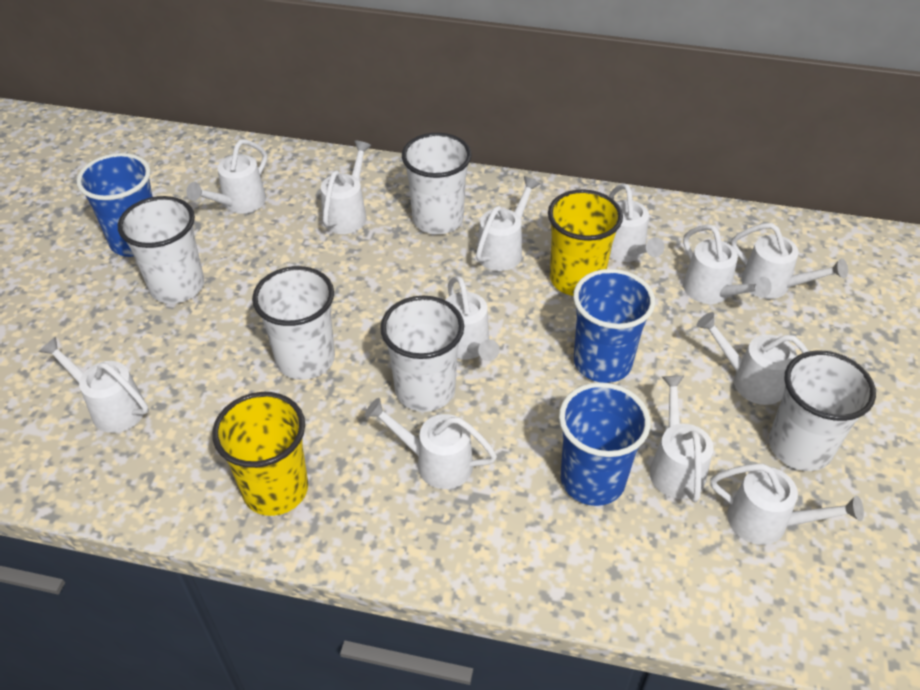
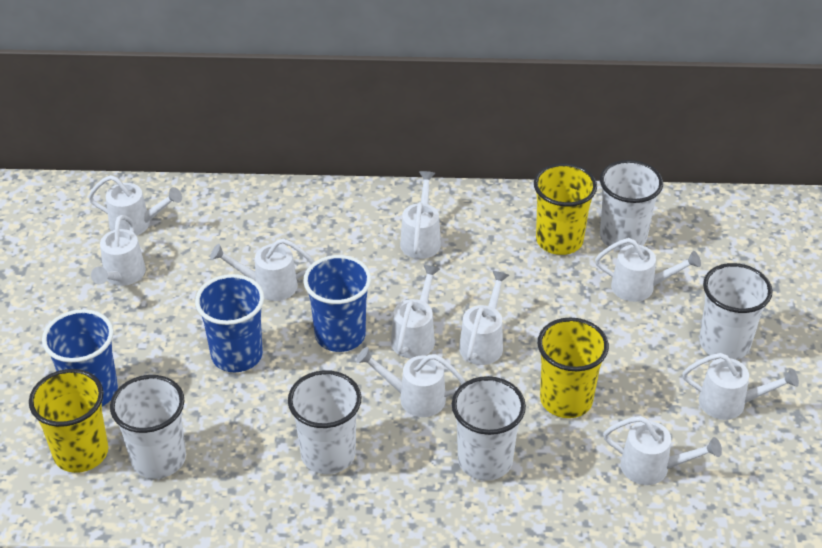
white watering can: 12 -> 10
yellow cup: 2 -> 3

